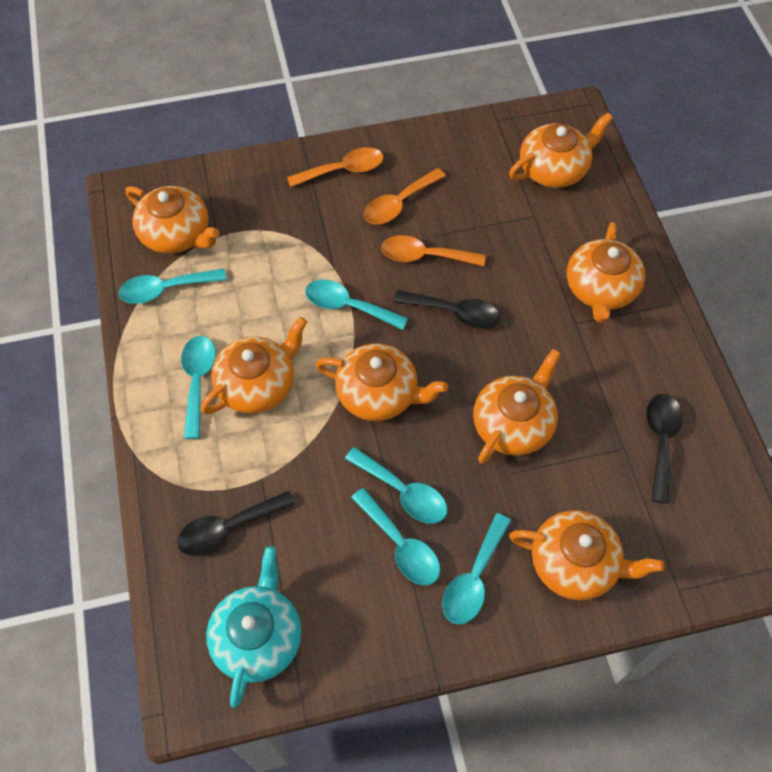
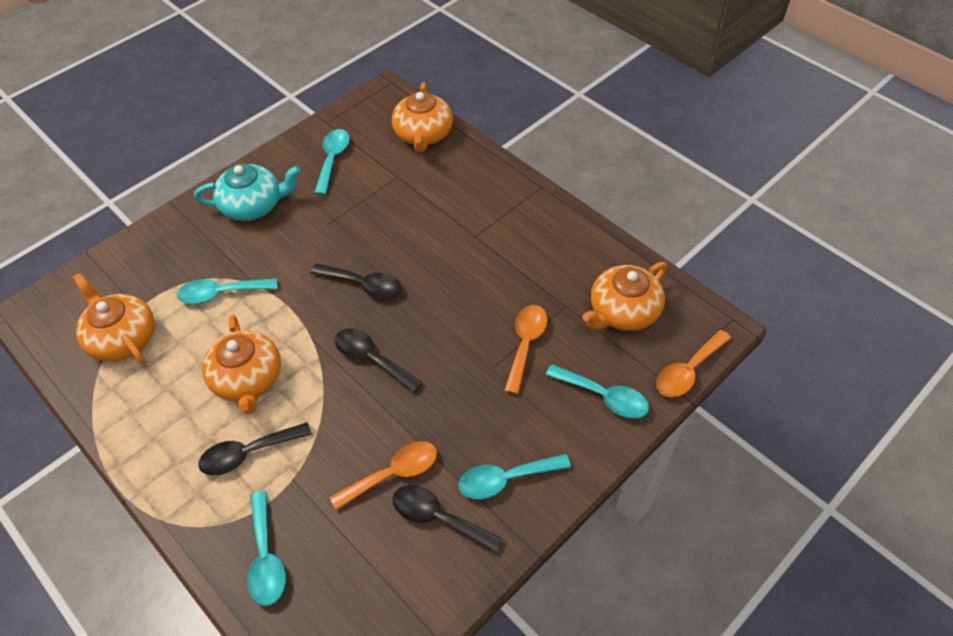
black spoon: 3 -> 4
orange teapot: 7 -> 4
turquoise spoon: 6 -> 5

